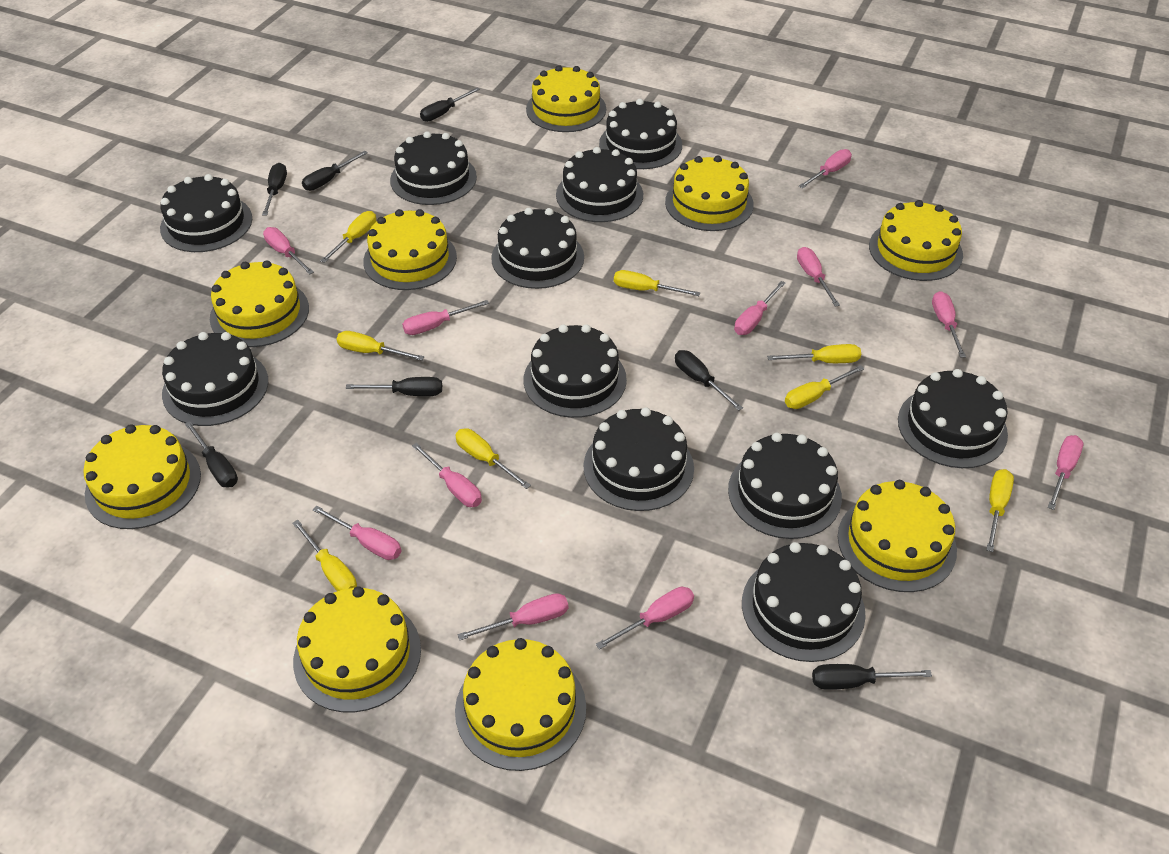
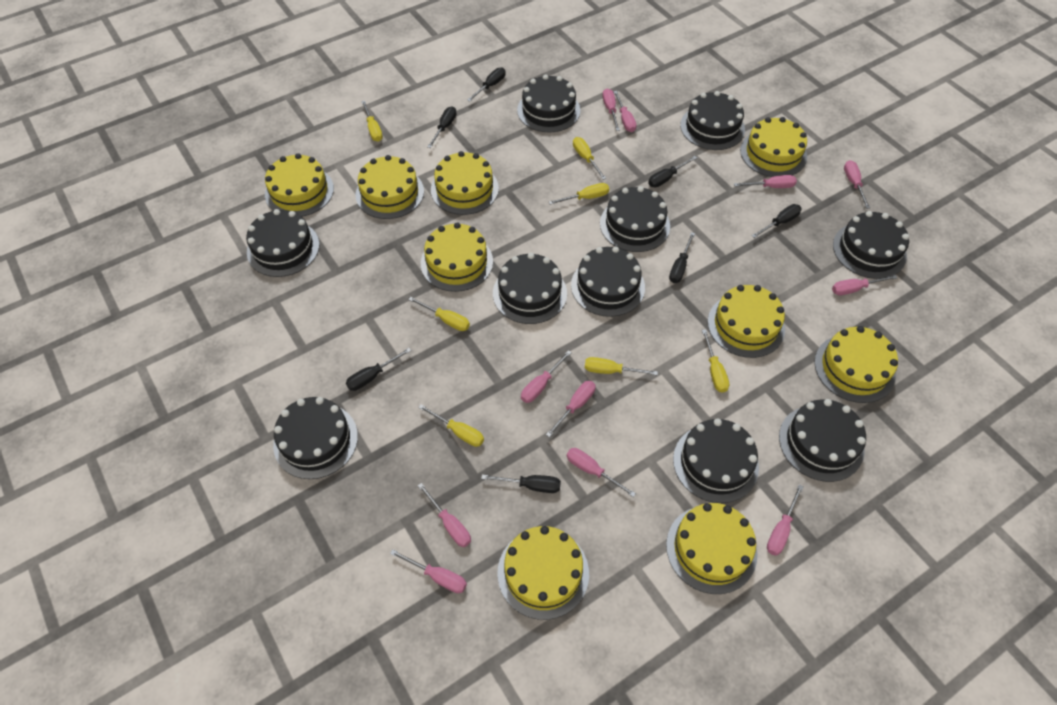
black cake: 11 -> 10
yellow screwdriver: 8 -> 7

